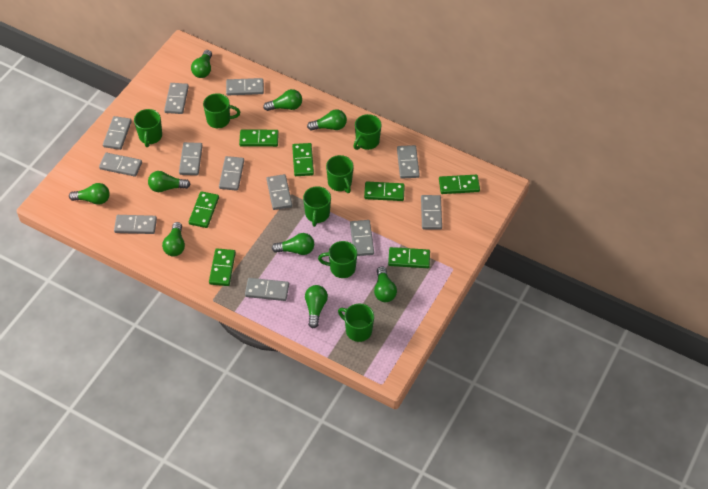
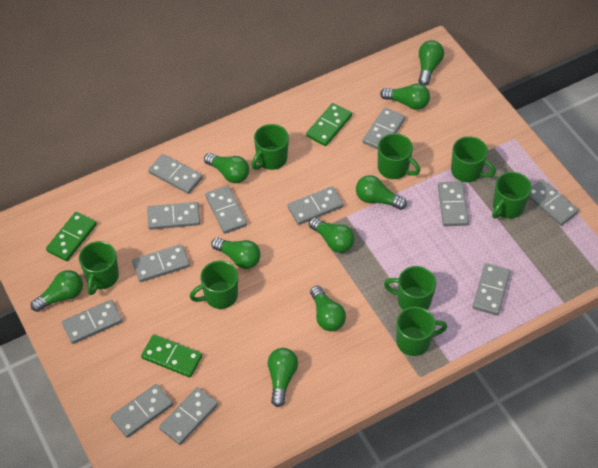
green domino: 7 -> 3
green mug: 7 -> 8

